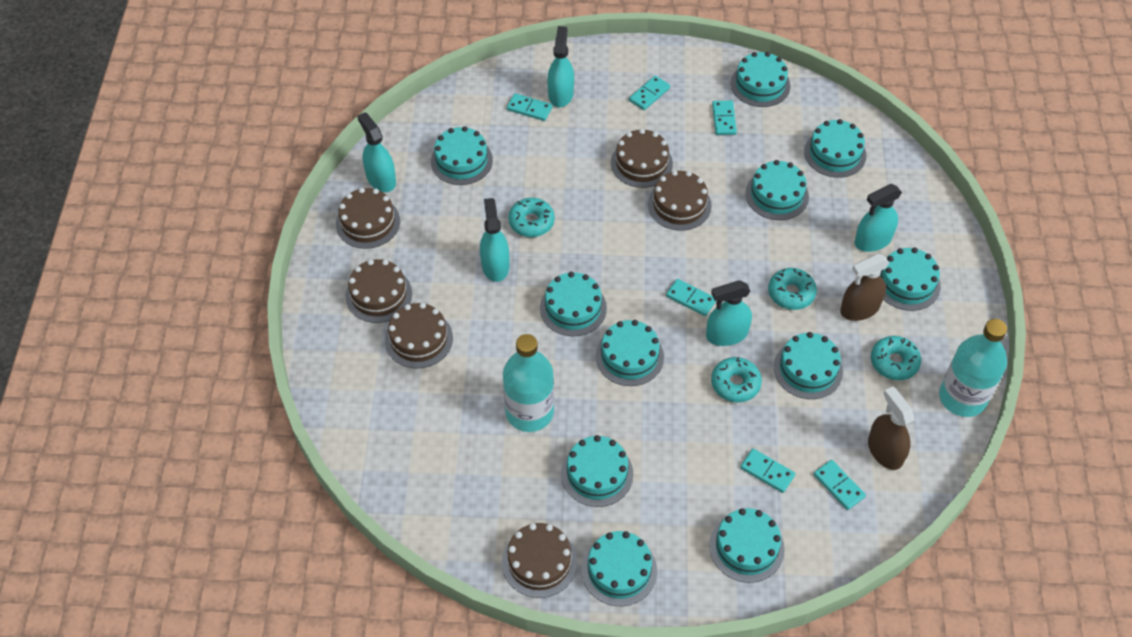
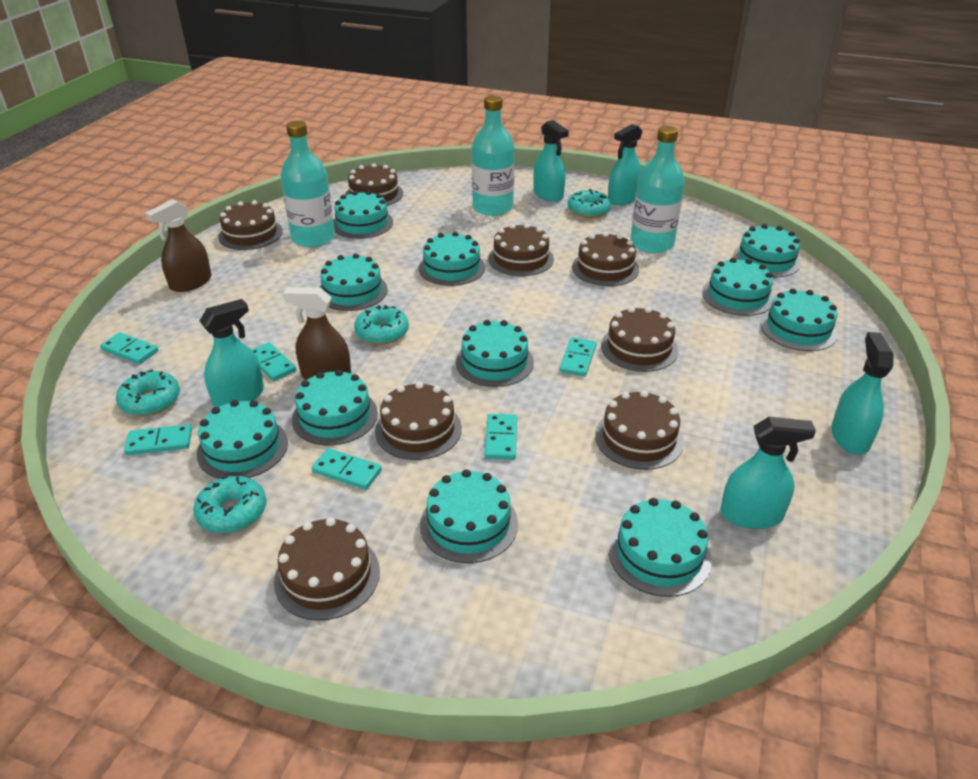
brown cake: 6 -> 8
turquoise bottle: 2 -> 3

